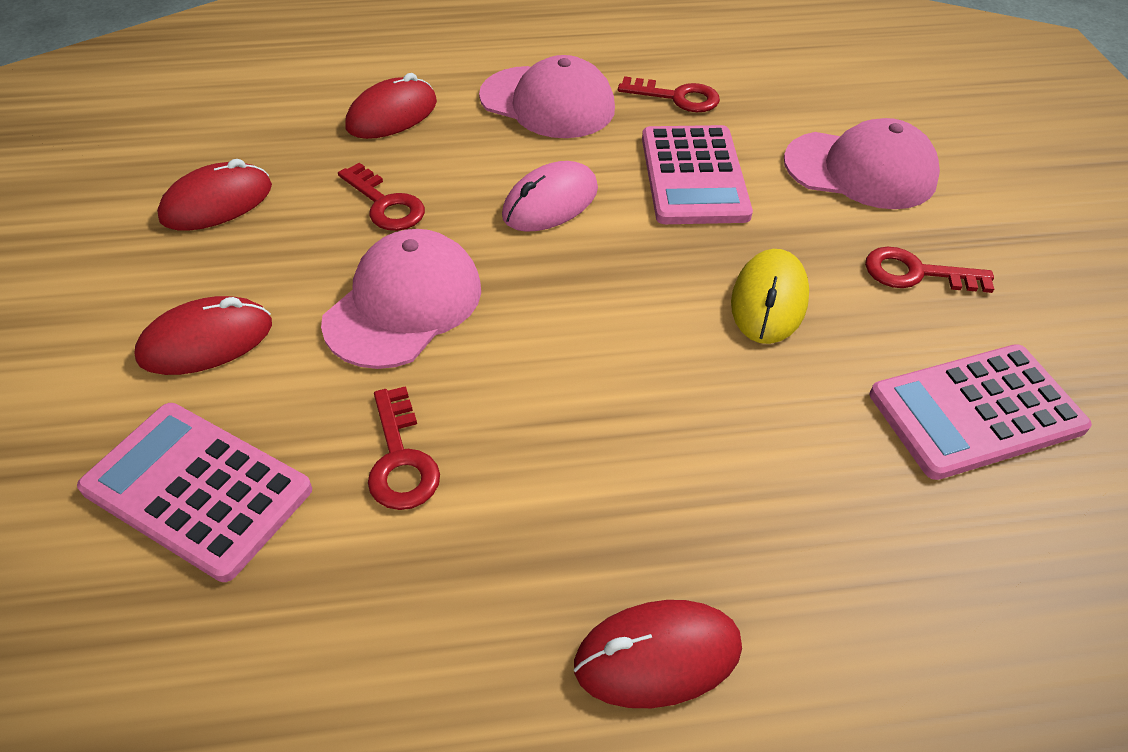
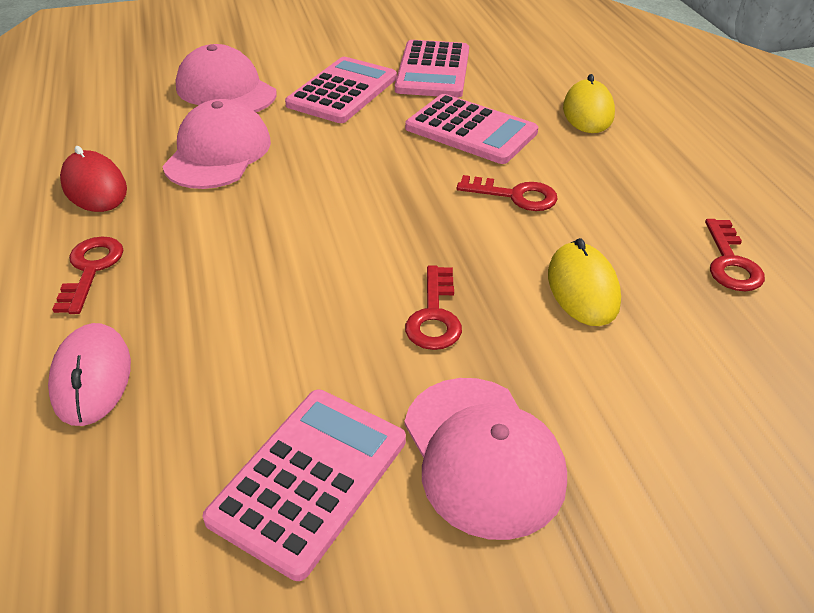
pink calculator: 3 -> 4
red mouse: 4 -> 1
yellow mouse: 1 -> 2

